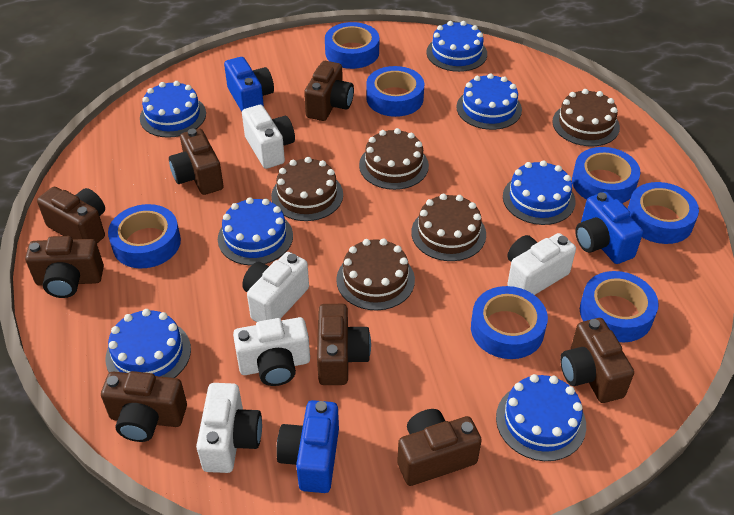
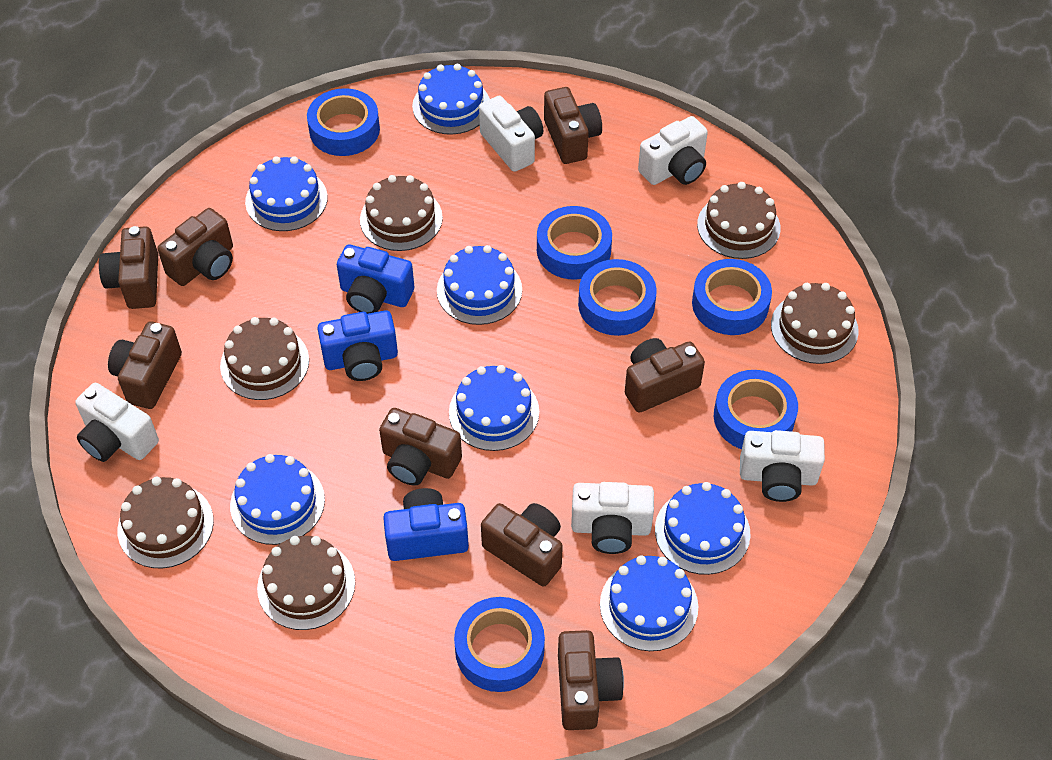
blue tape: 7 -> 6
brown cake: 5 -> 6

